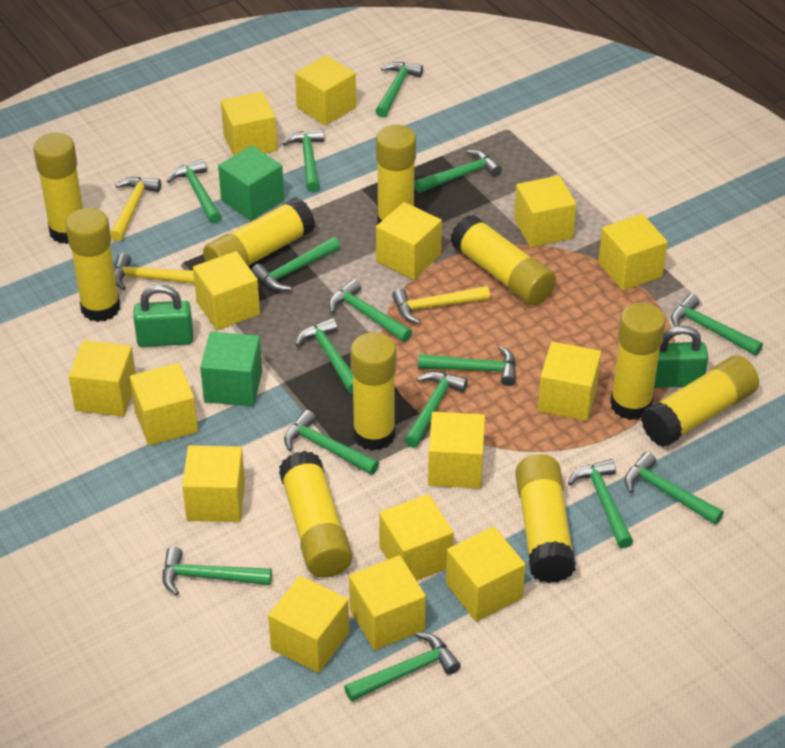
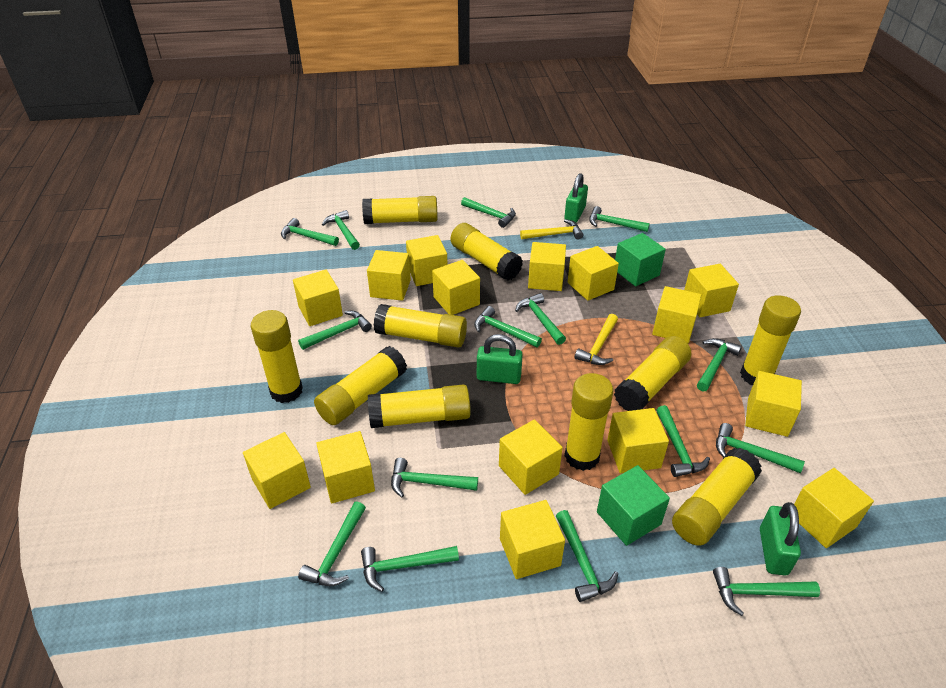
green padlock: 2 -> 3
yellow hammer: 3 -> 2

